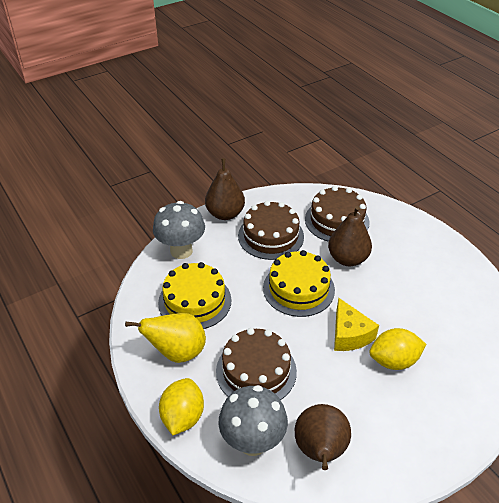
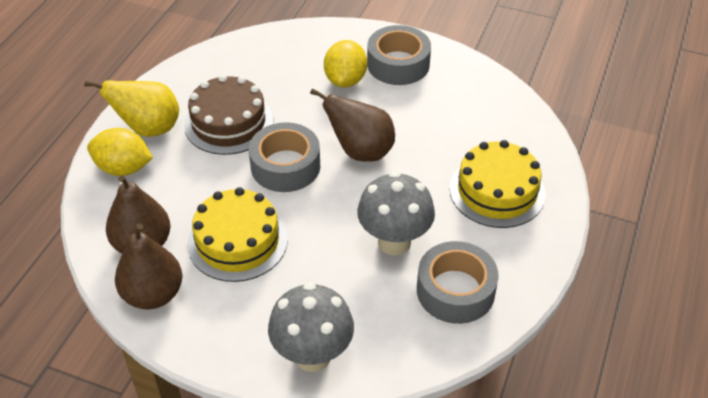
brown cake: 3 -> 1
grey tape: 0 -> 3
yellow cheese: 1 -> 0

